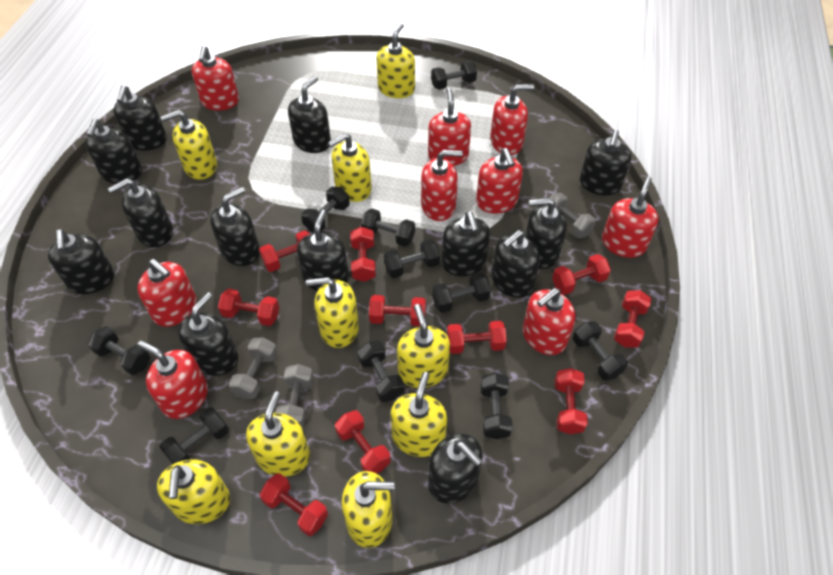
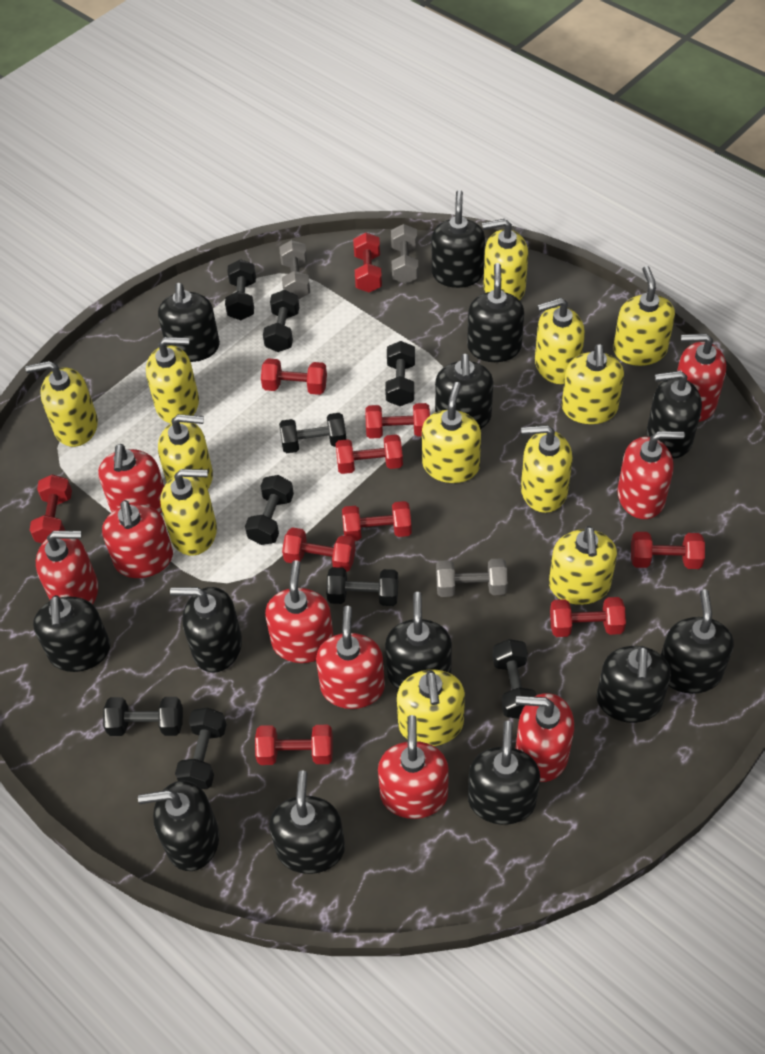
black dumbbell: 10 -> 9
yellow soap dispenser: 9 -> 12

